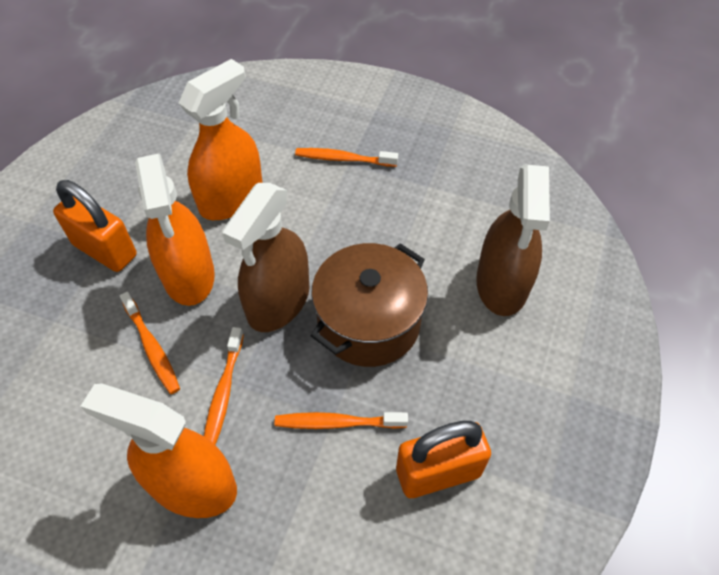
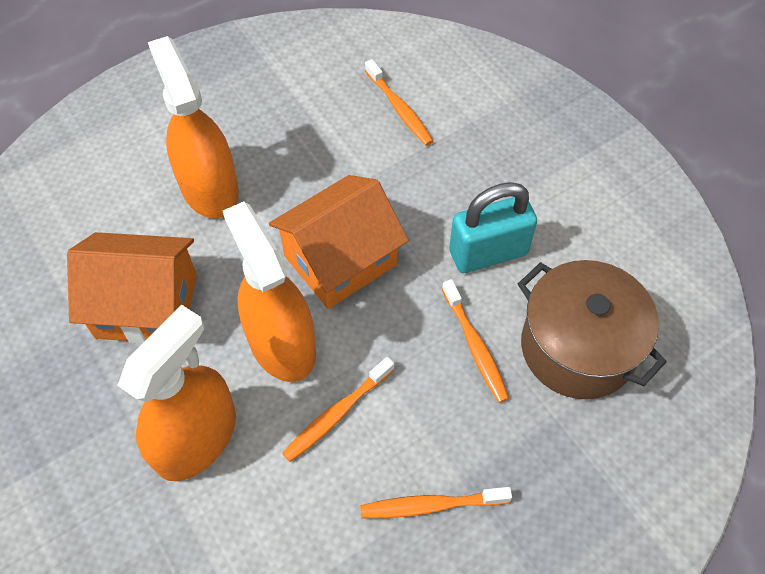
brown spray bottle: 2 -> 0
orange house: 0 -> 2
orange padlock: 2 -> 0
turquoise padlock: 0 -> 1

